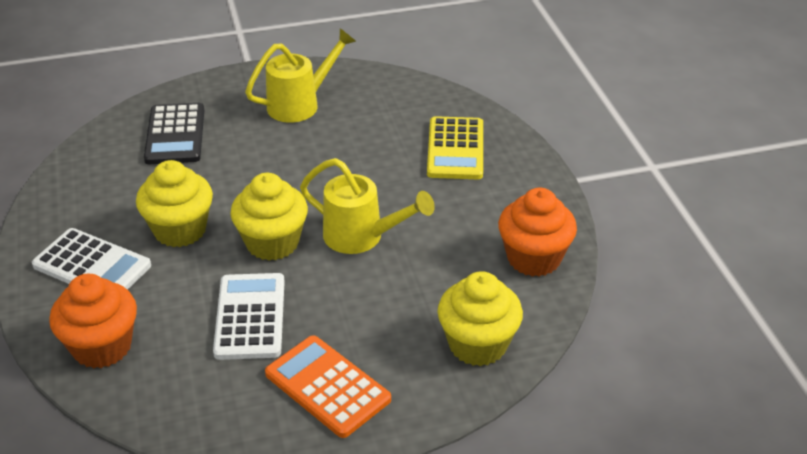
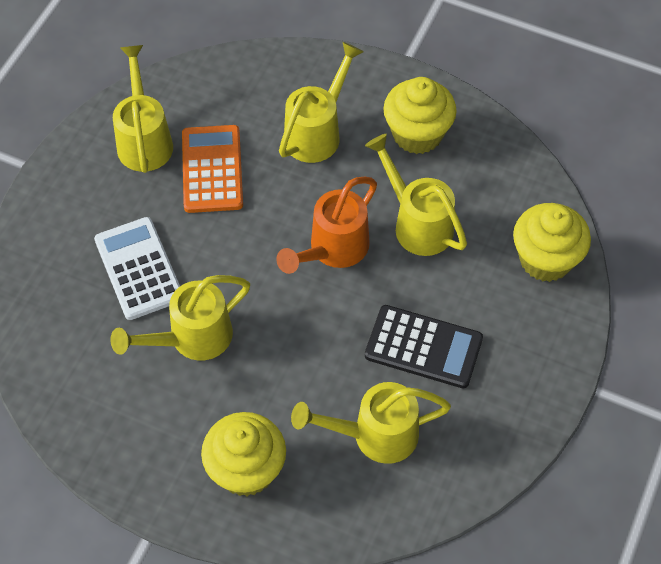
orange cupcake: 2 -> 0
orange watering can: 0 -> 1
white calculator: 2 -> 1
yellow calculator: 1 -> 0
yellow watering can: 2 -> 5

